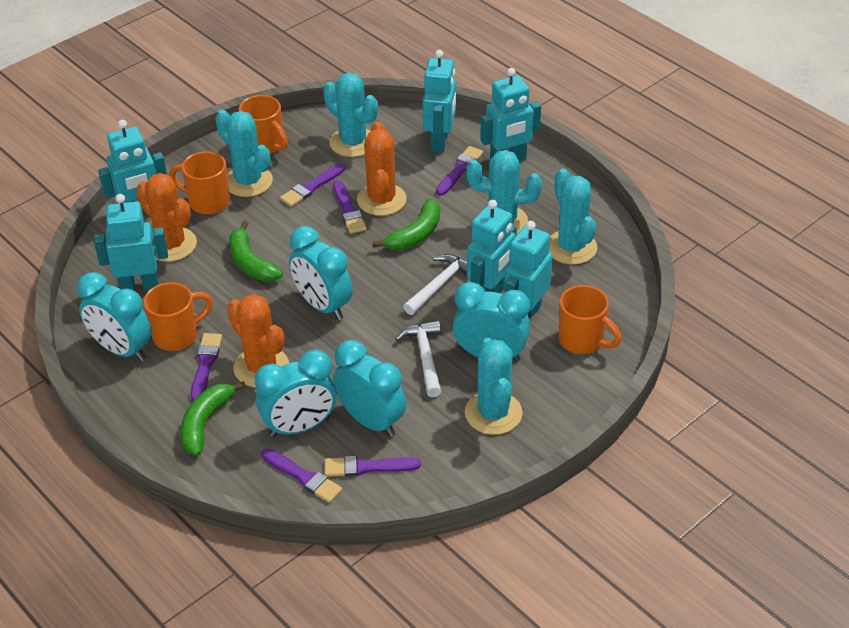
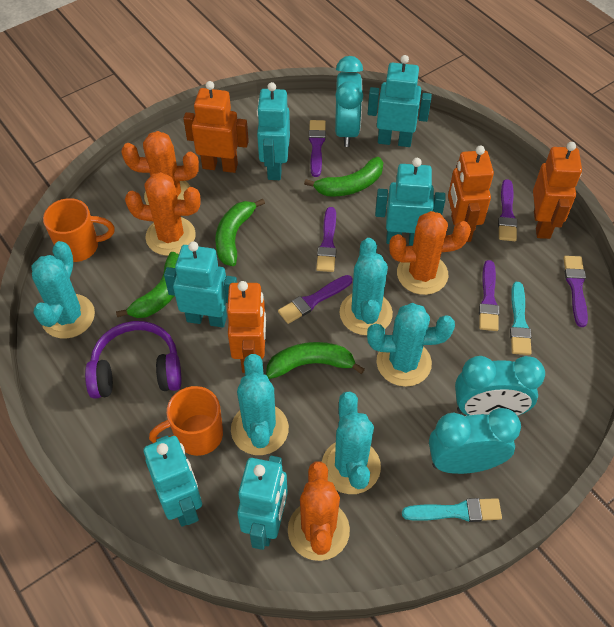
green banana: 3 -> 4
orange cactus: 3 -> 4
orange mug: 4 -> 2
orange robot: 0 -> 4
purple headphones: 0 -> 1
turquoise brush: 0 -> 2
turquoise clock: 5 -> 3
white hammer: 2 -> 0

